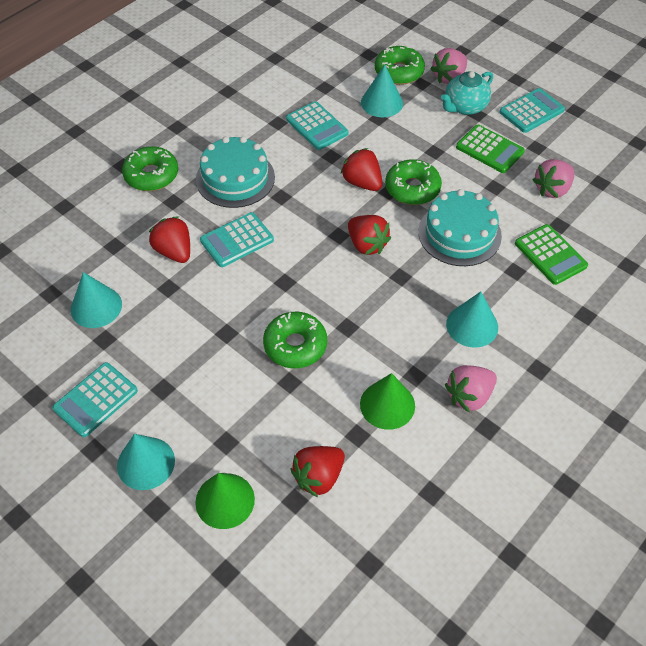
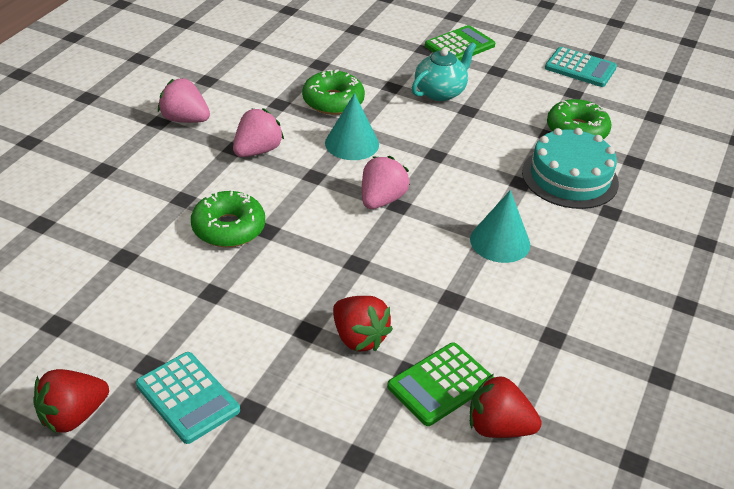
green cone: 2 -> 0
green donut: 4 -> 3
red strawberry: 4 -> 3
turquoise cake: 2 -> 1
turquoise calculator: 4 -> 2
turquoise cone: 4 -> 2

